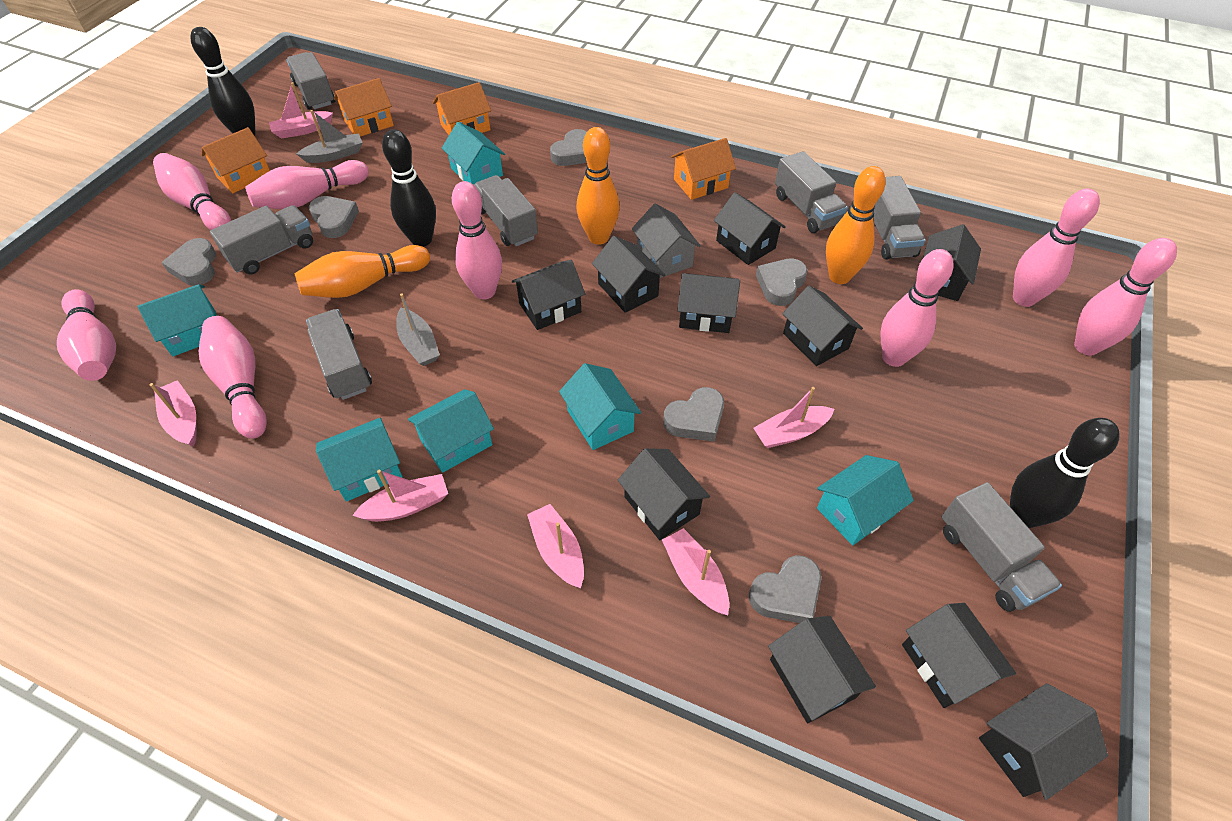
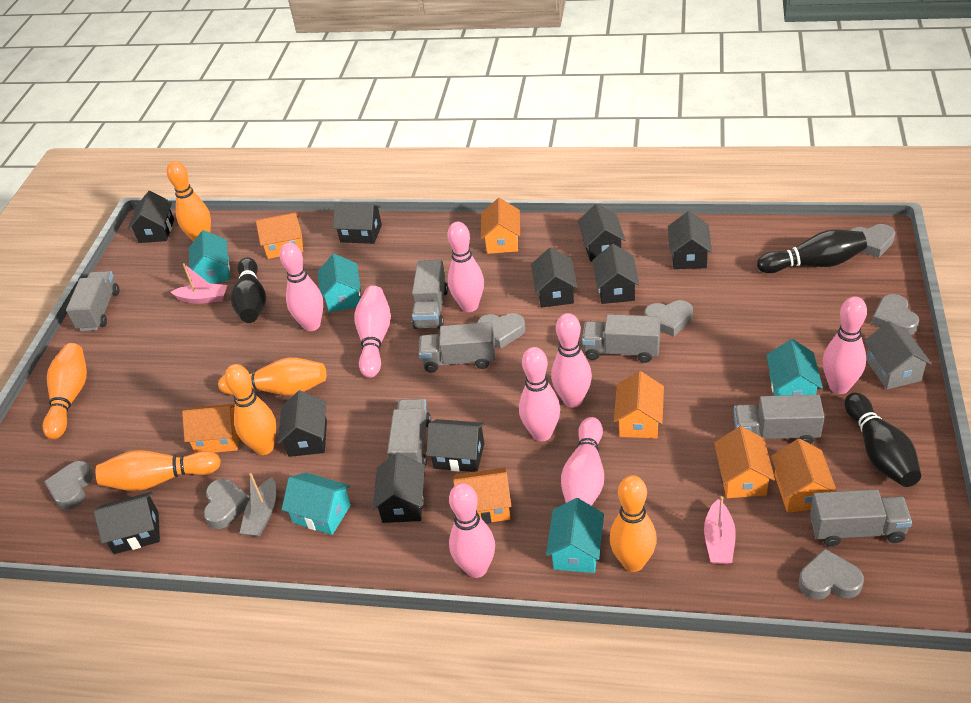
grey boat: 2 -> 1
grey heart: 6 -> 7
orange bowling pin: 3 -> 6
orange house: 4 -> 7
pink boat: 6 -> 2
turquoise house: 6 -> 5

